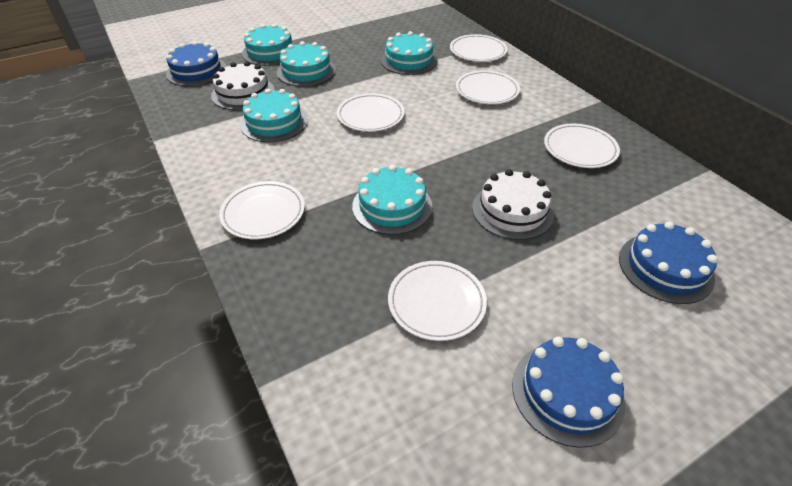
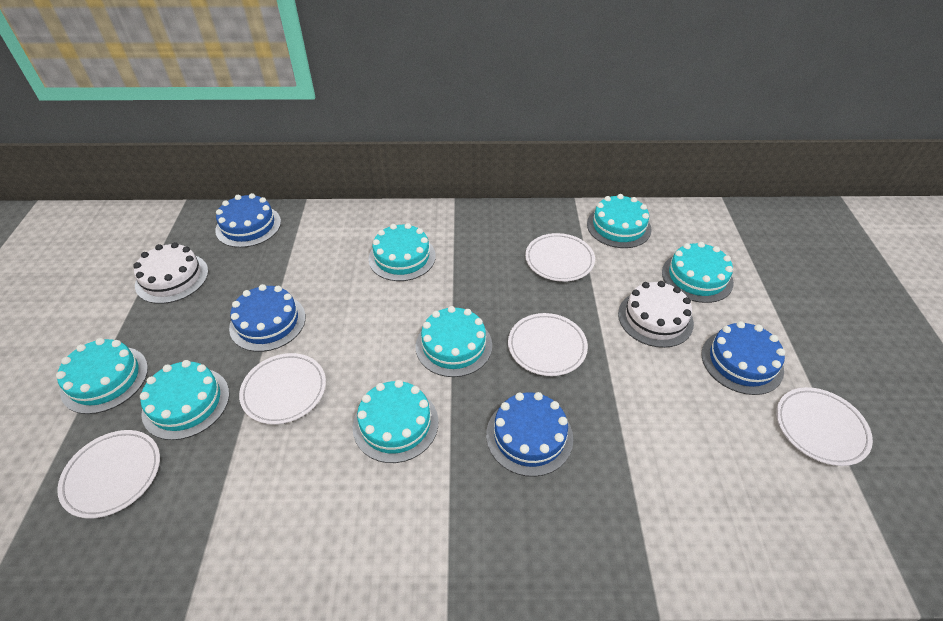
blue cake: 3 -> 4
turquoise cake: 5 -> 7
white plate: 6 -> 5

